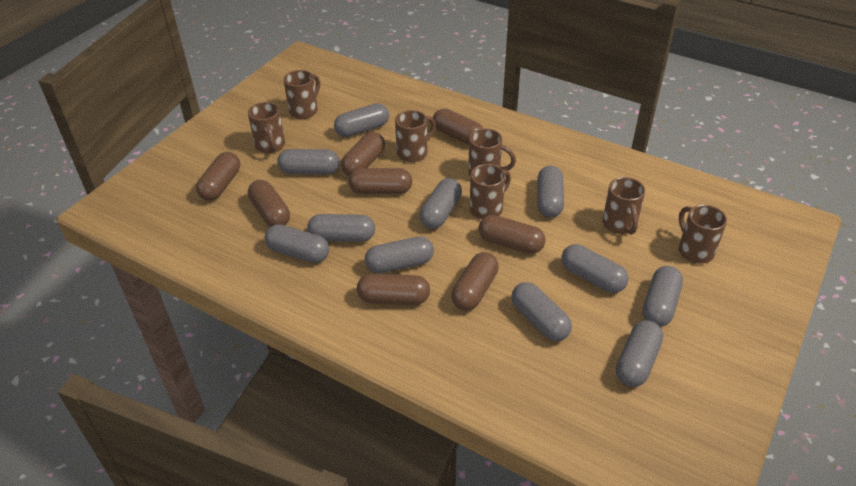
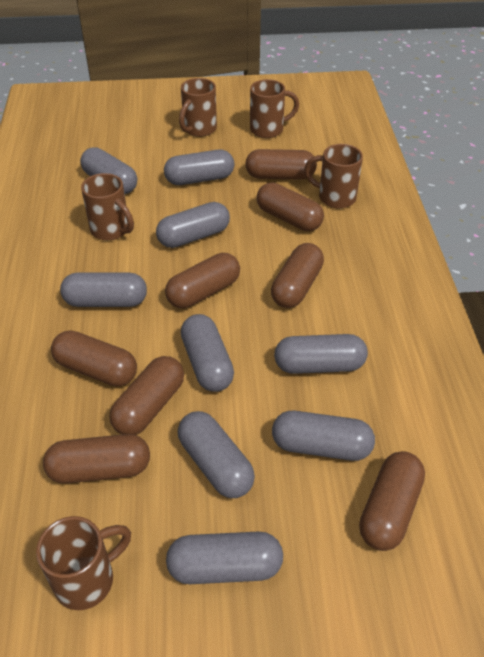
brown mug: 7 -> 5
grey capsule: 11 -> 9

